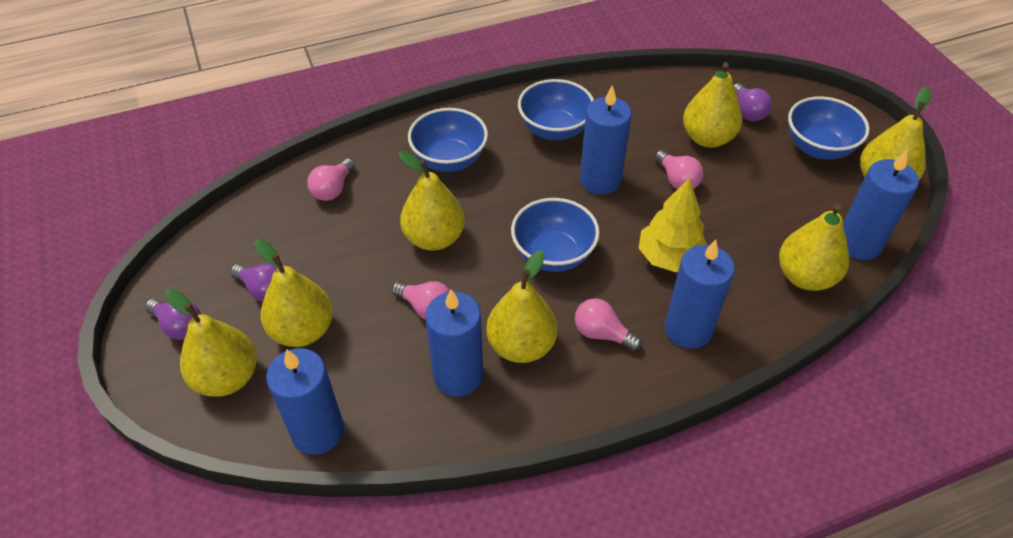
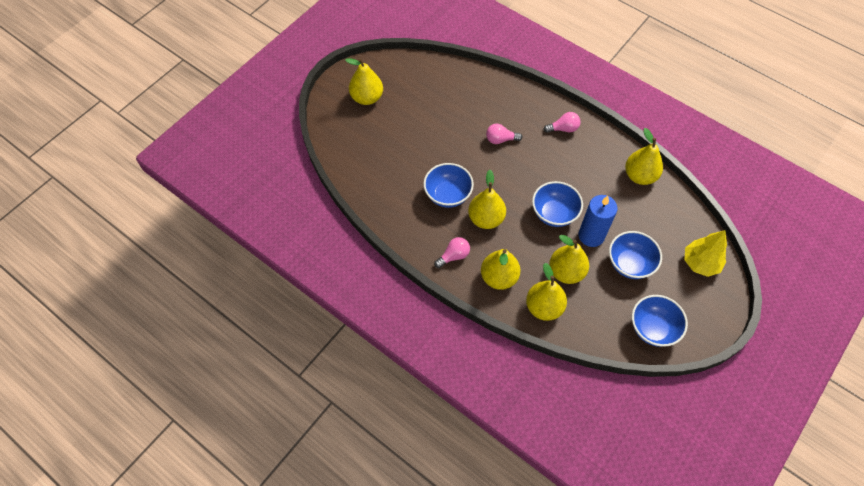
blue candle: 5 -> 1
pink light bulb: 4 -> 3
purple light bulb: 3 -> 0
yellow pear: 7 -> 6

